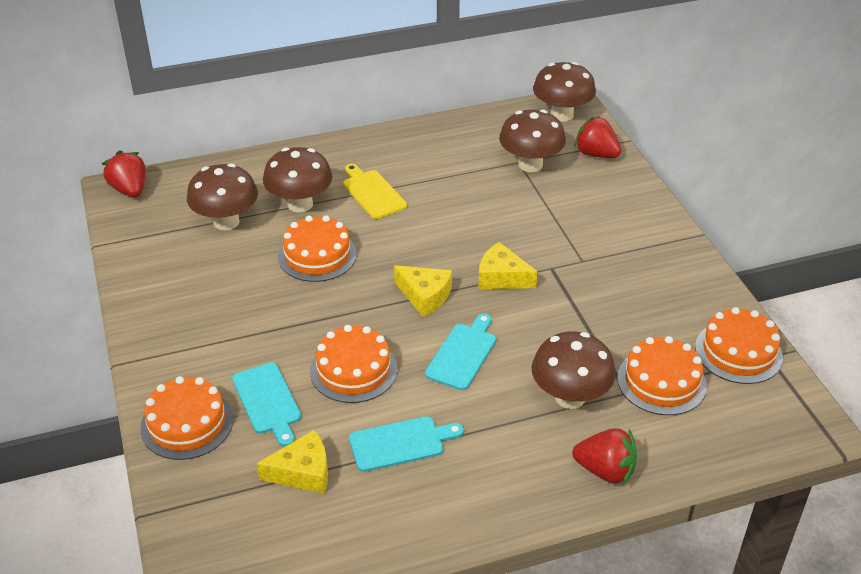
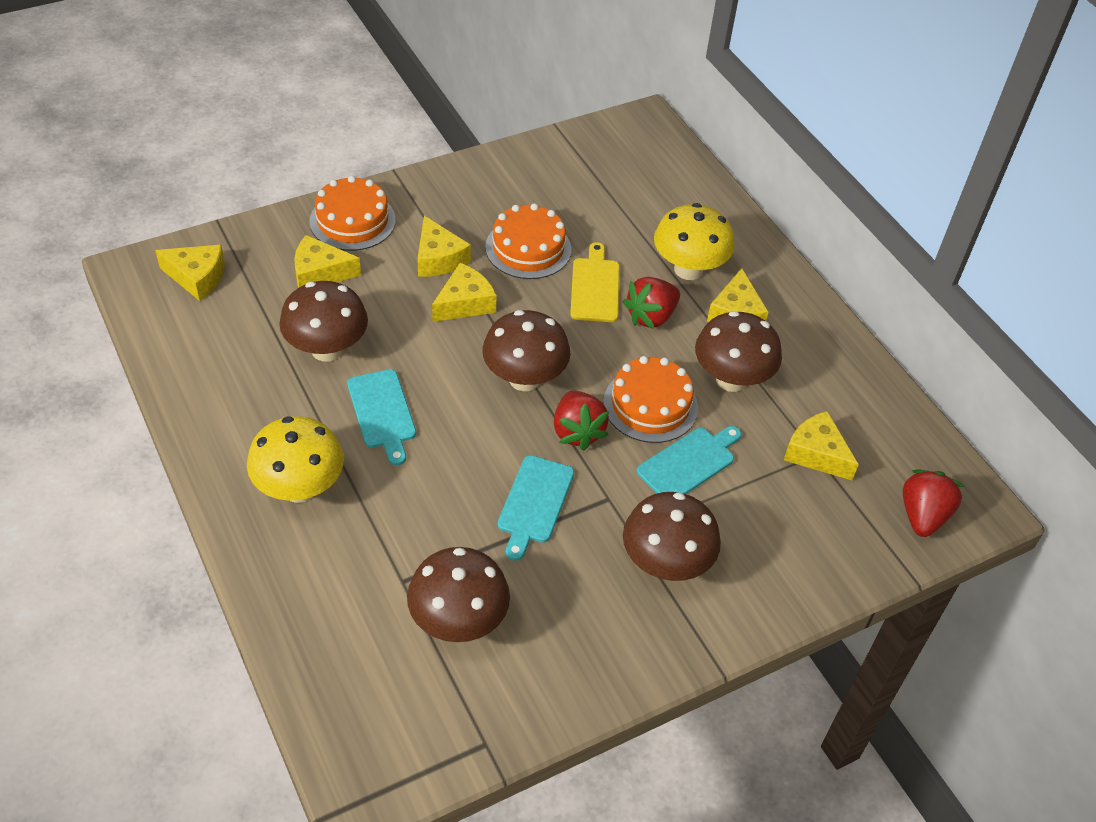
orange cake: 5 -> 3
yellow cheese: 3 -> 6
yellow mushroom: 0 -> 2

